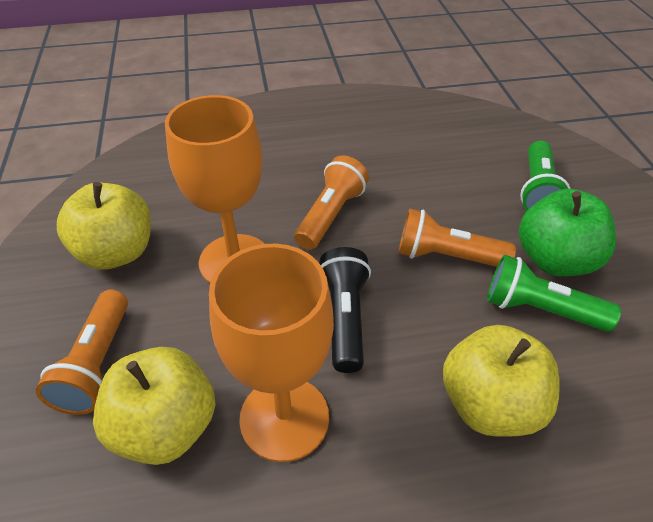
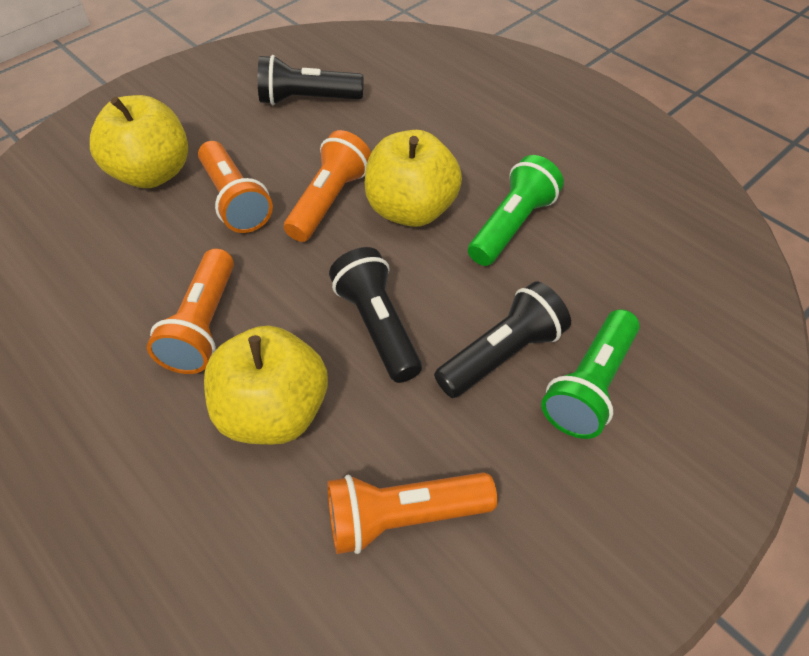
black flashlight: 1 -> 3
green apple: 1 -> 0
orange flashlight: 3 -> 4
orange goblet: 2 -> 0

